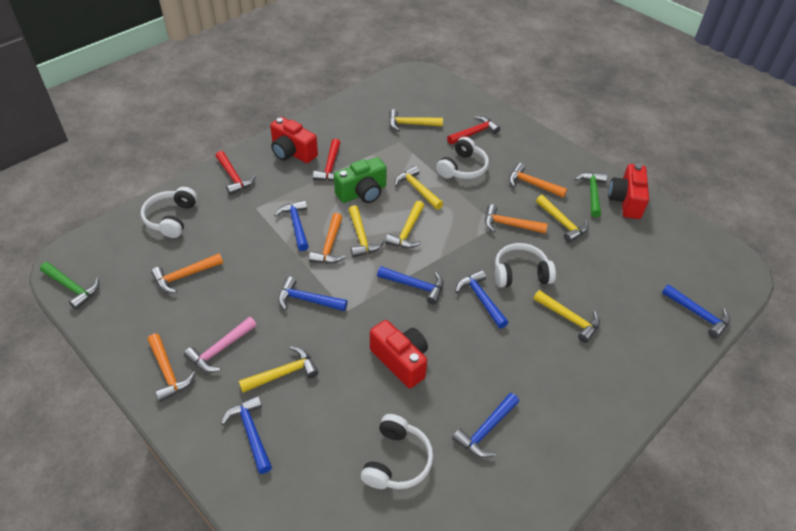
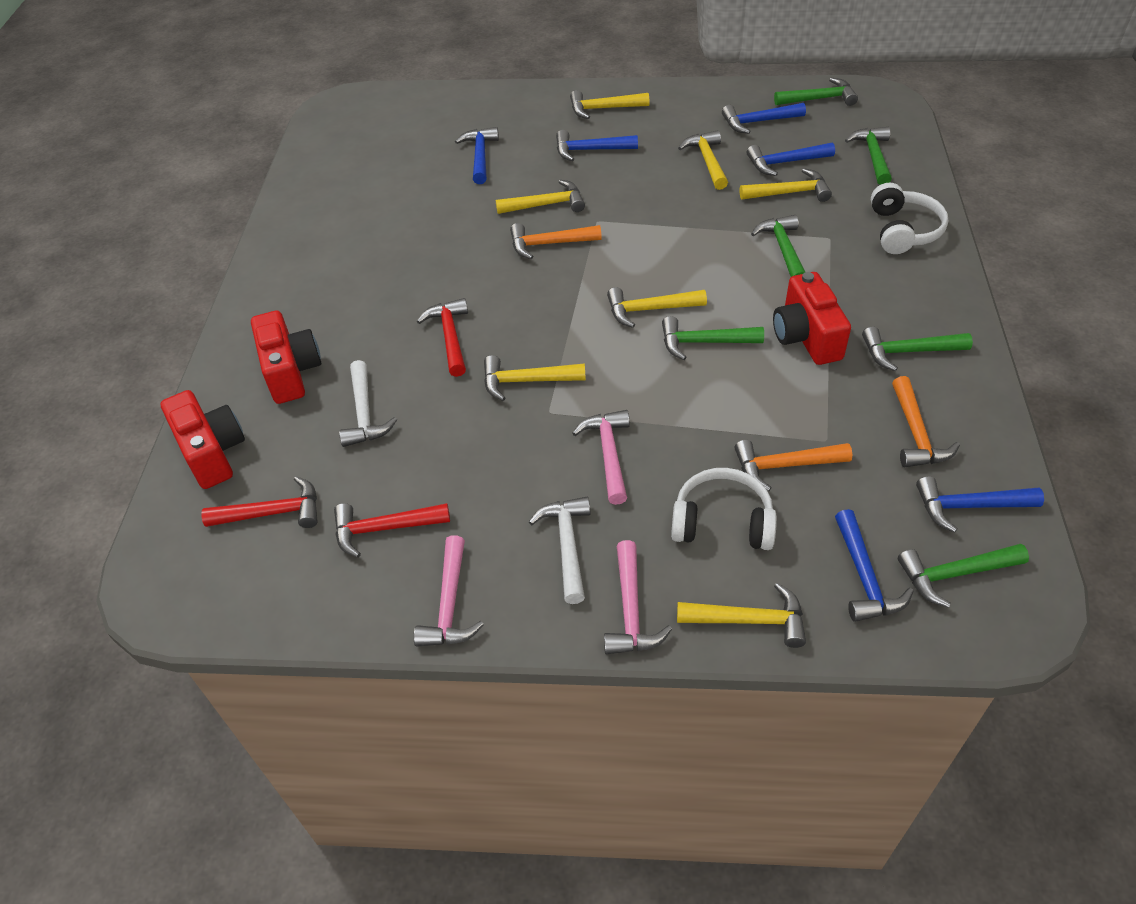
blue hammer: 7 -> 6
green camera: 1 -> 0
green hammer: 2 -> 6
orange hammer: 5 -> 3
pink hammer: 1 -> 3
white hammer: 0 -> 2
white headphones: 4 -> 2

